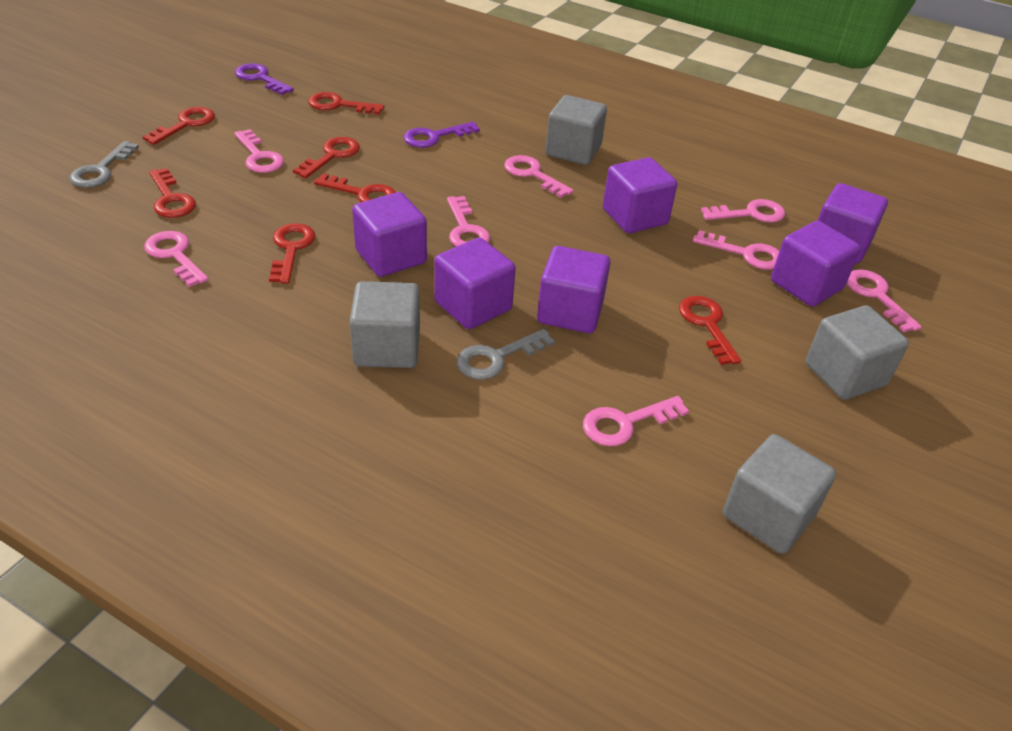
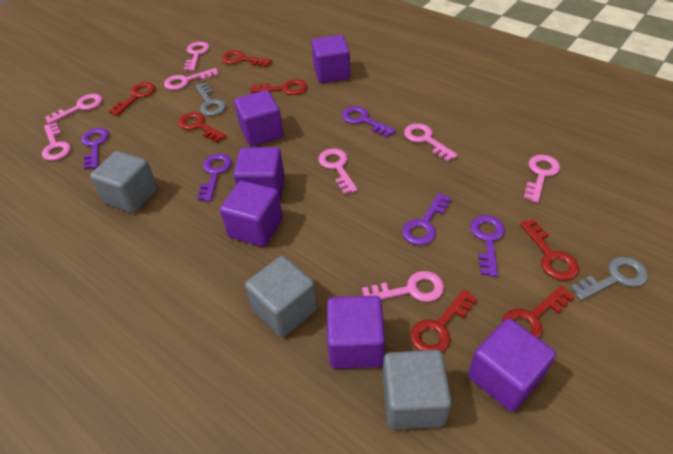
grey cube: 4 -> 3
purple key: 2 -> 5

